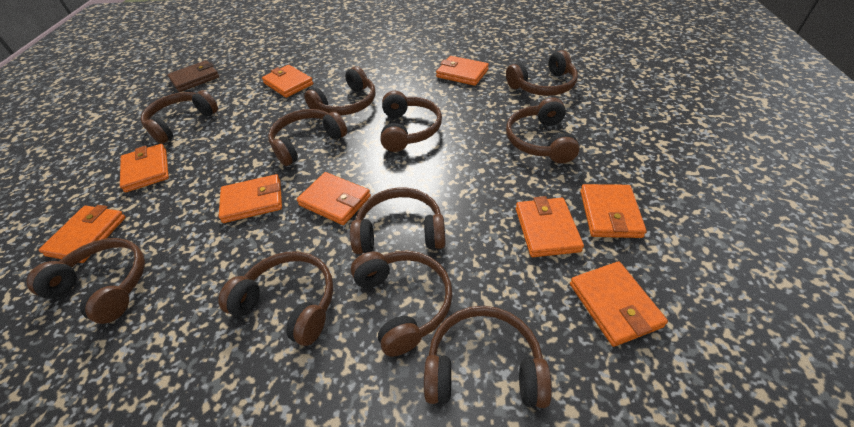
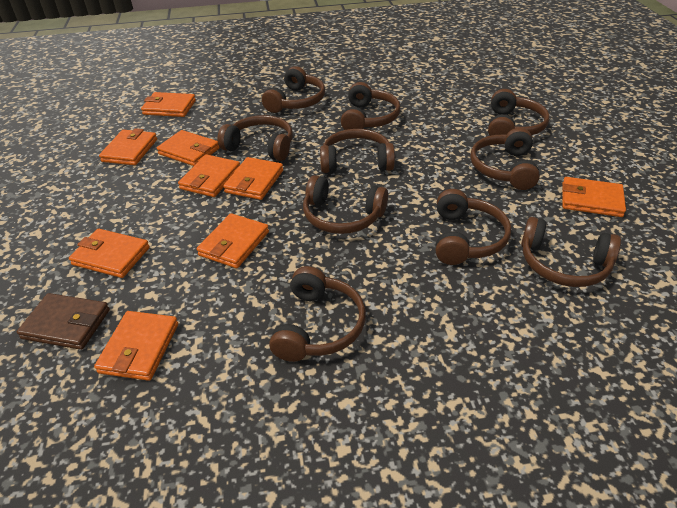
brown headphones: 11 -> 10

